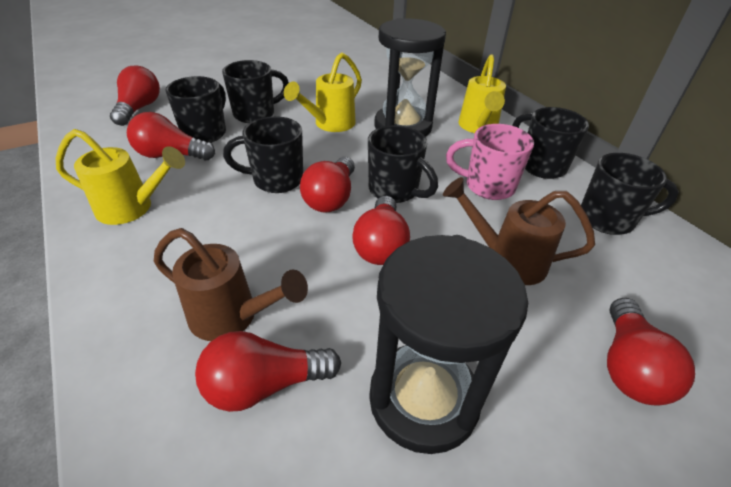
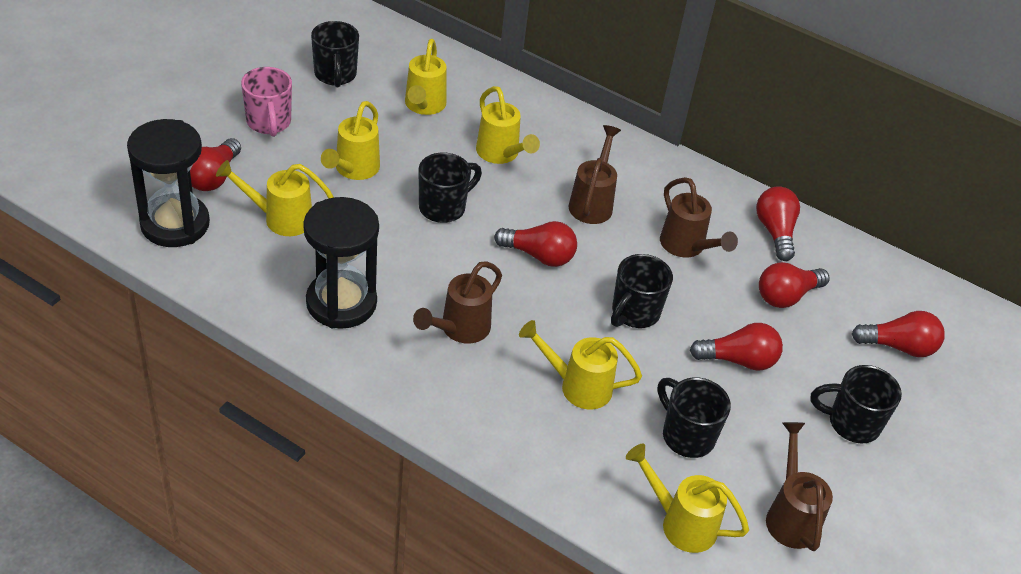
black mug: 6 -> 5
brown watering can: 2 -> 4
yellow watering can: 3 -> 6

